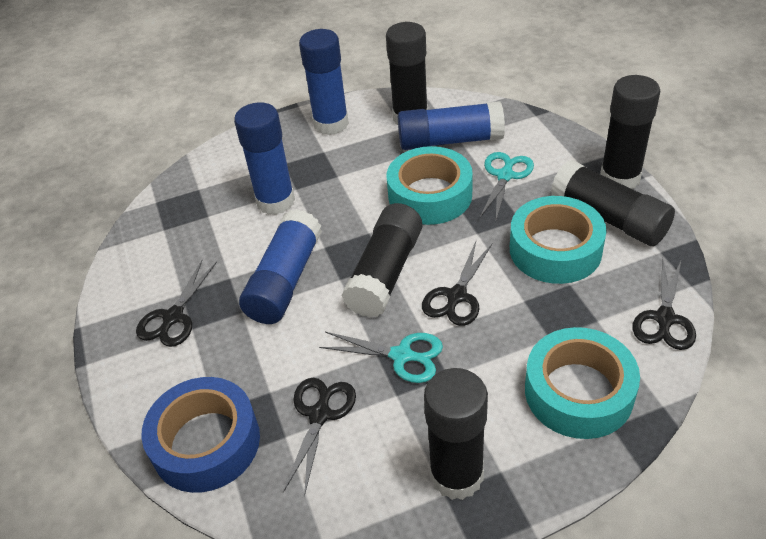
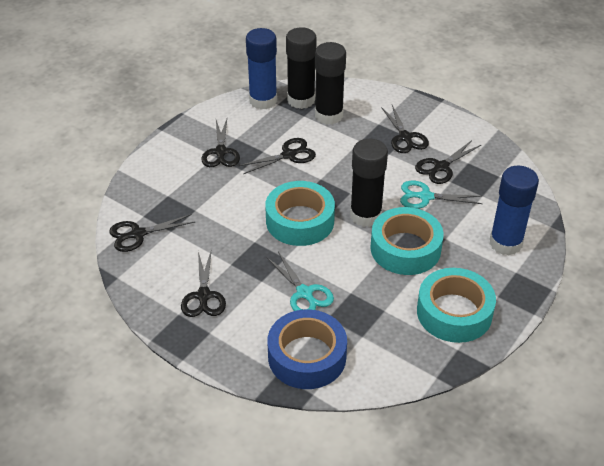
black glue stick: 5 -> 3
black scissors: 4 -> 6
blue glue stick: 4 -> 2

